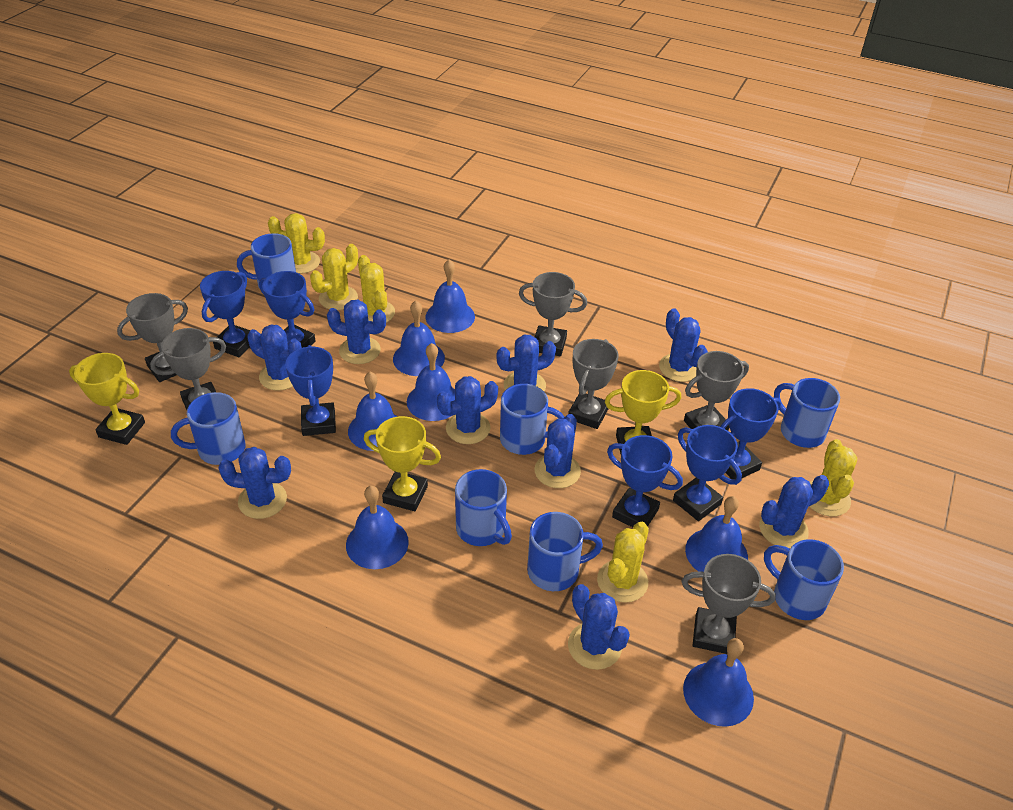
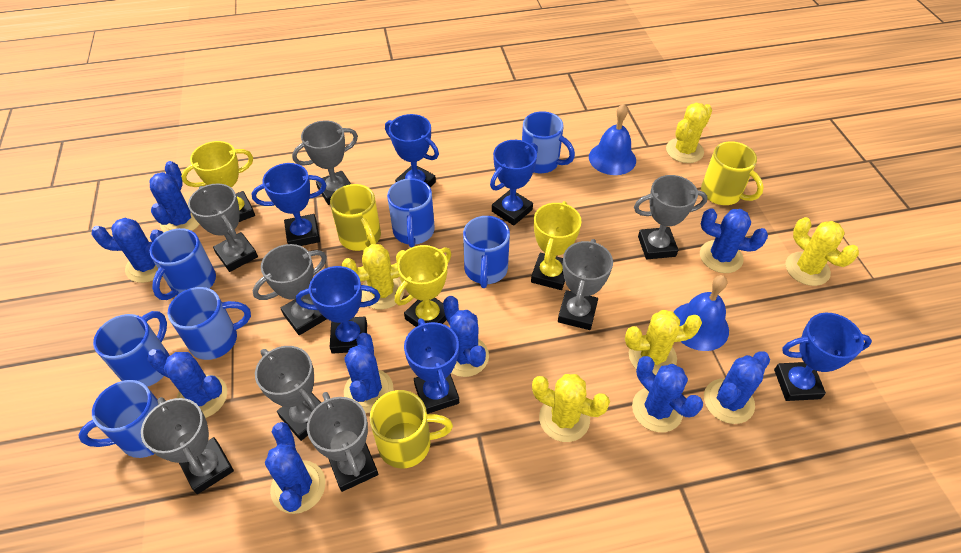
blue bell: 7 -> 2
grey trophy: 6 -> 8
yellow mug: 0 -> 3

